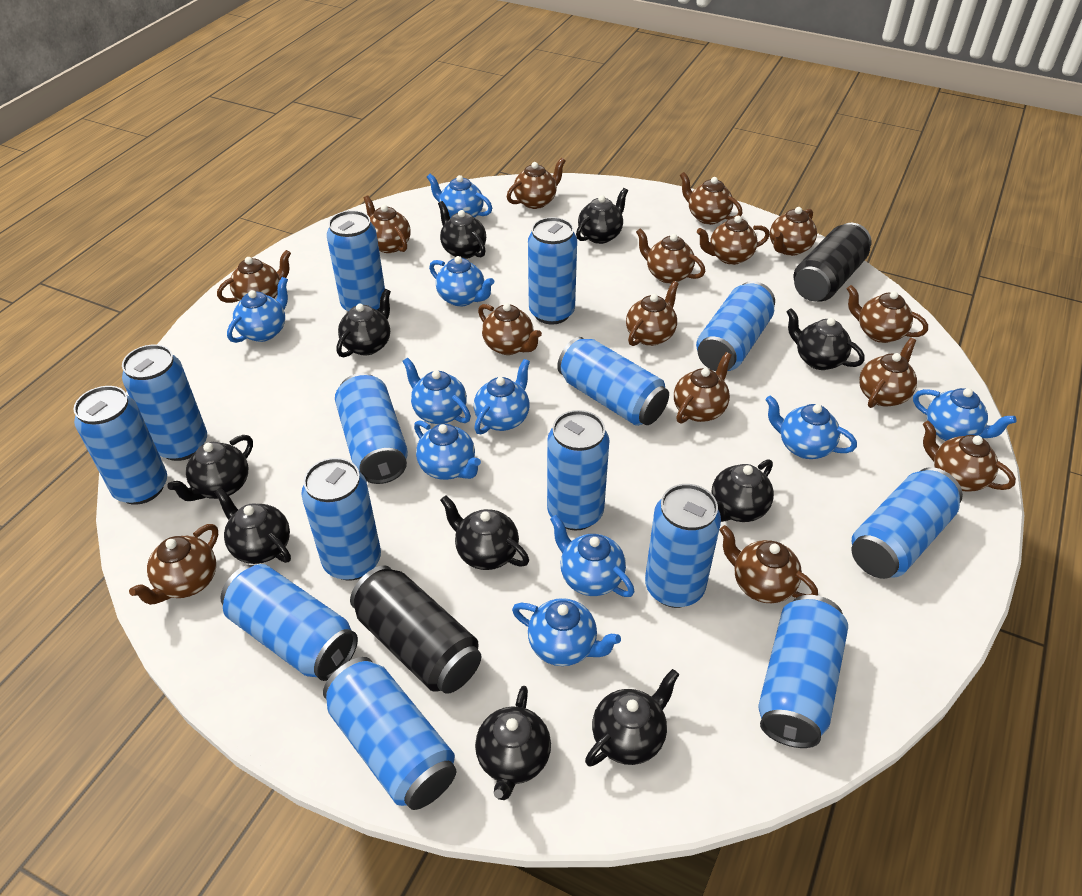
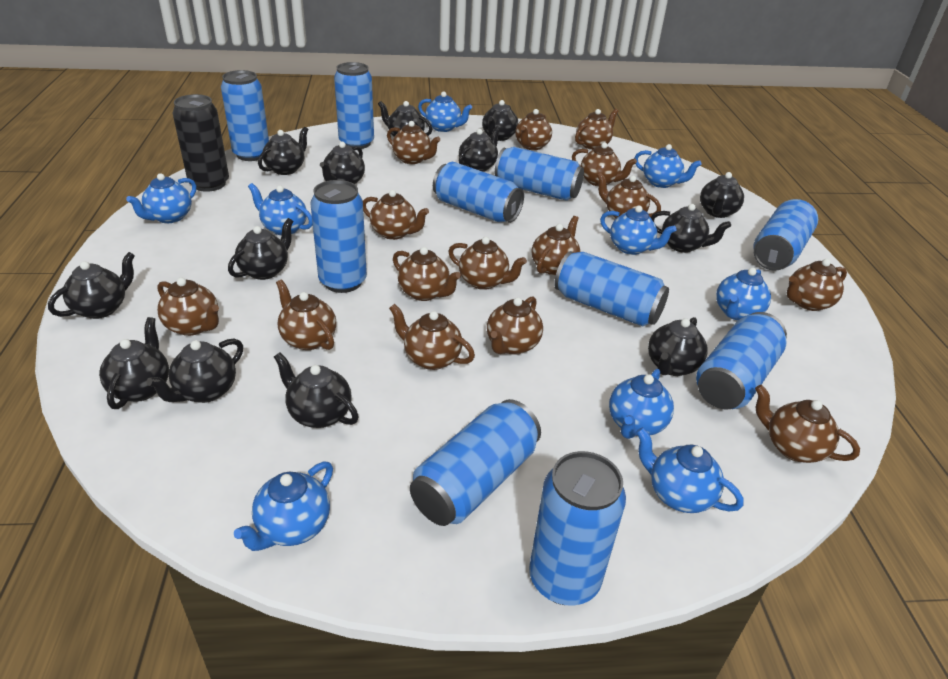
black can: 2 -> 1
black teapot: 10 -> 13
blue can: 14 -> 10
blue teapot: 10 -> 9

